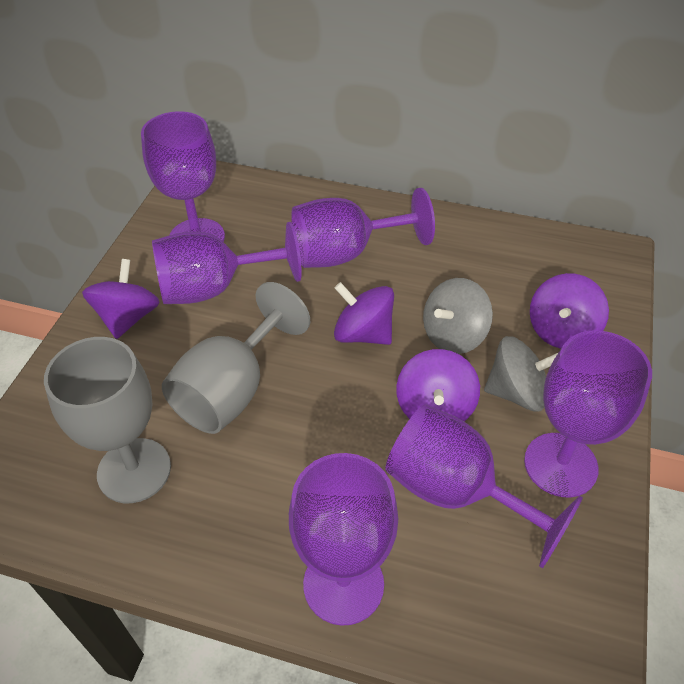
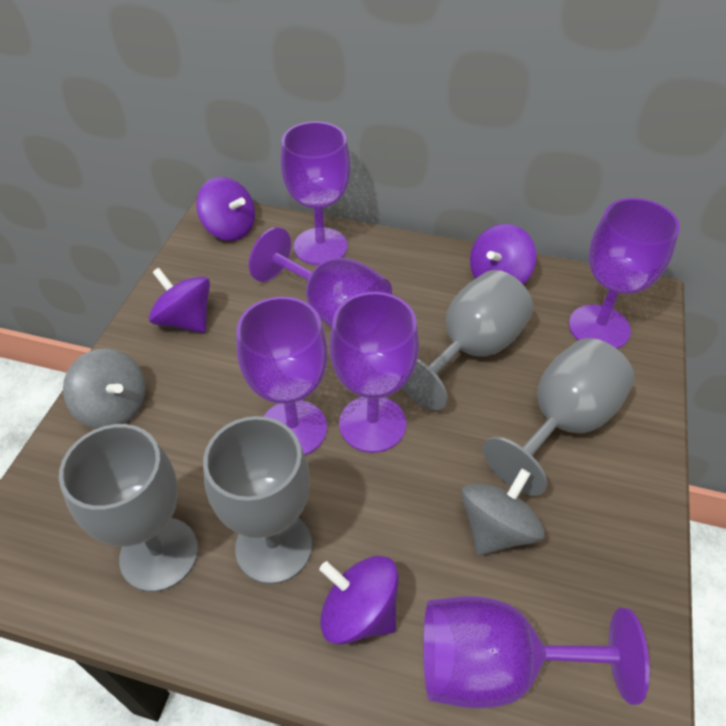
grey goblet: 2 -> 4

